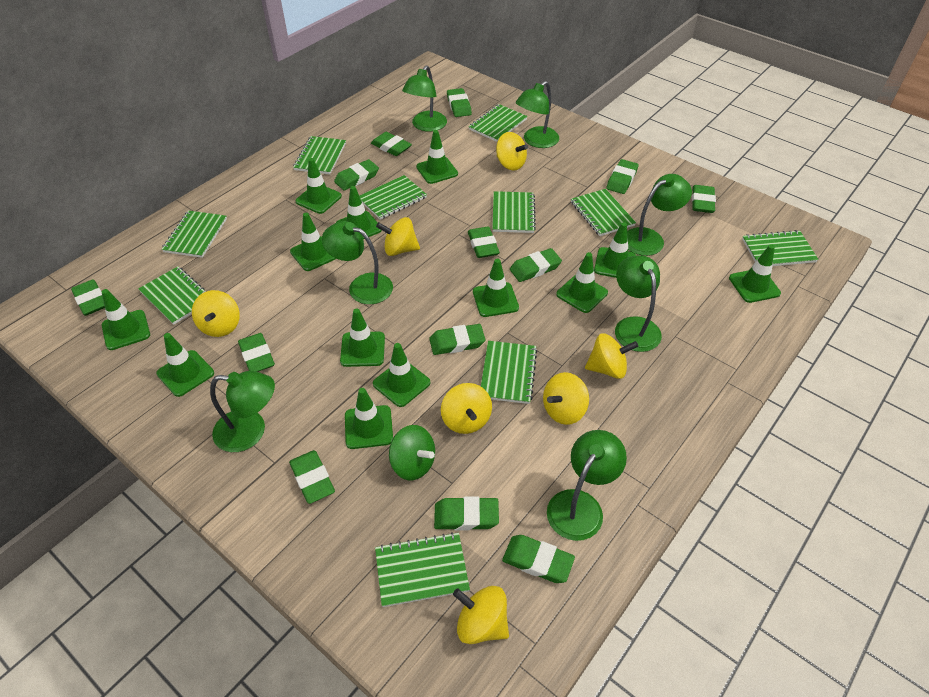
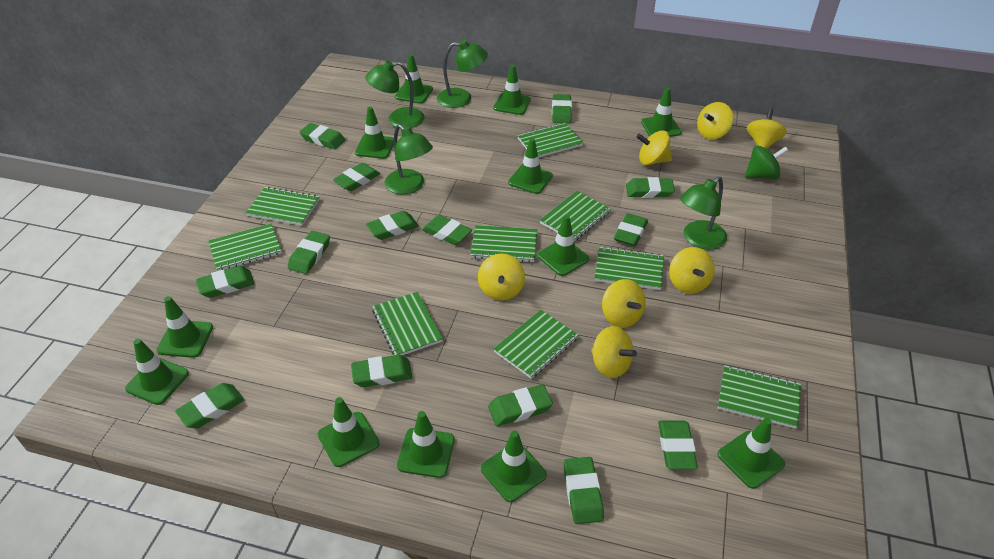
green eraser: 13 -> 14
green lamp: 7 -> 4
green notebook: 10 -> 9
green traffic cone: 13 -> 12

